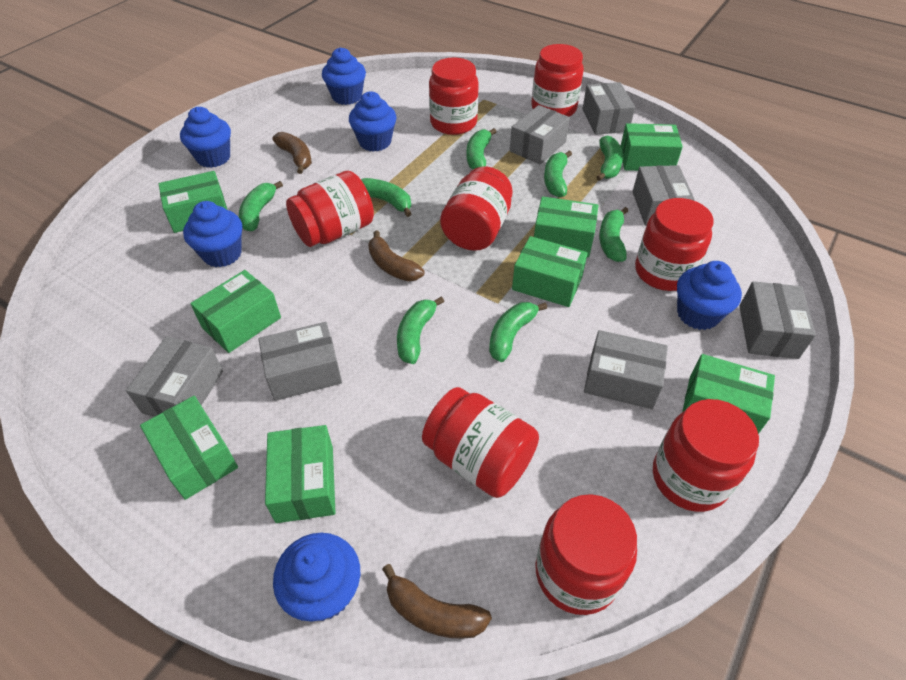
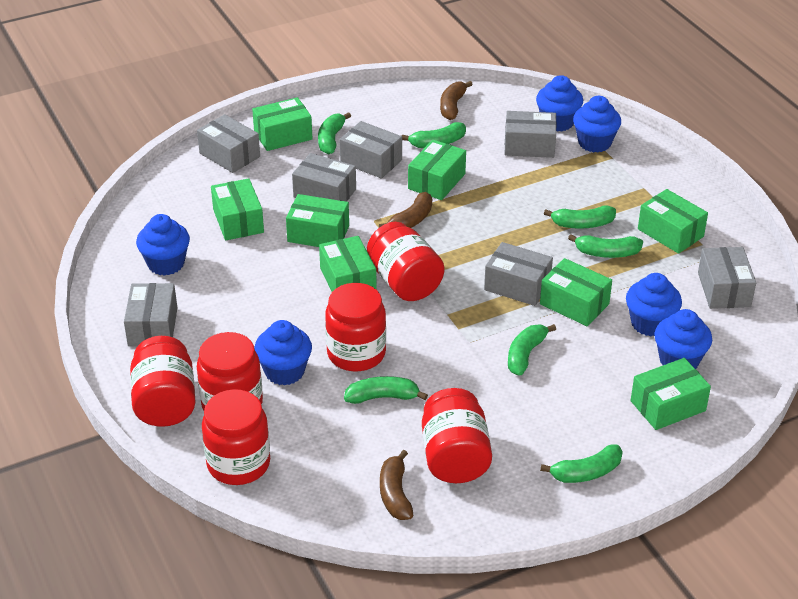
green banana: 8 -> 7
red jar: 8 -> 6

